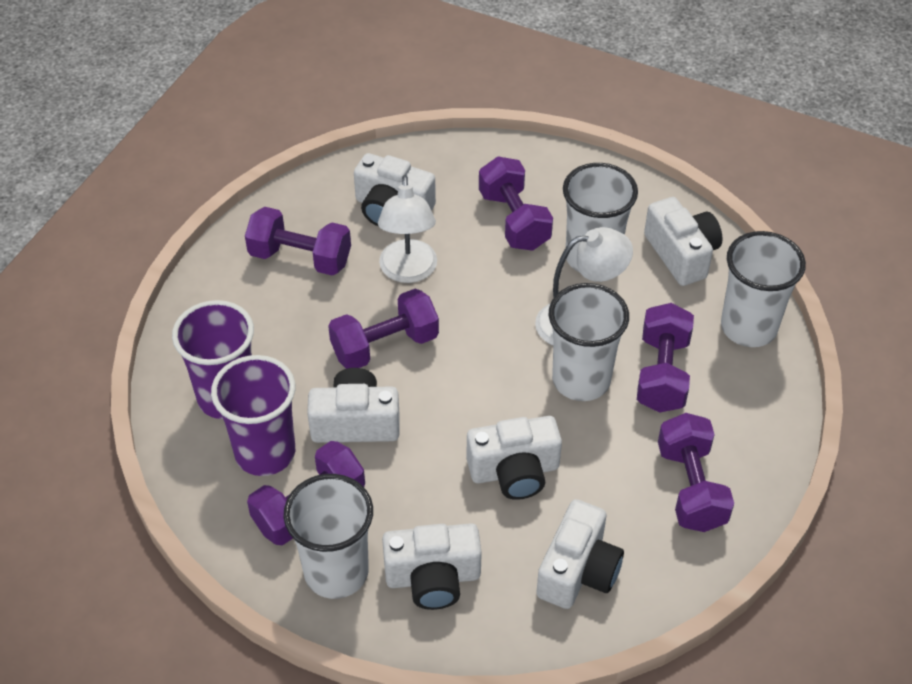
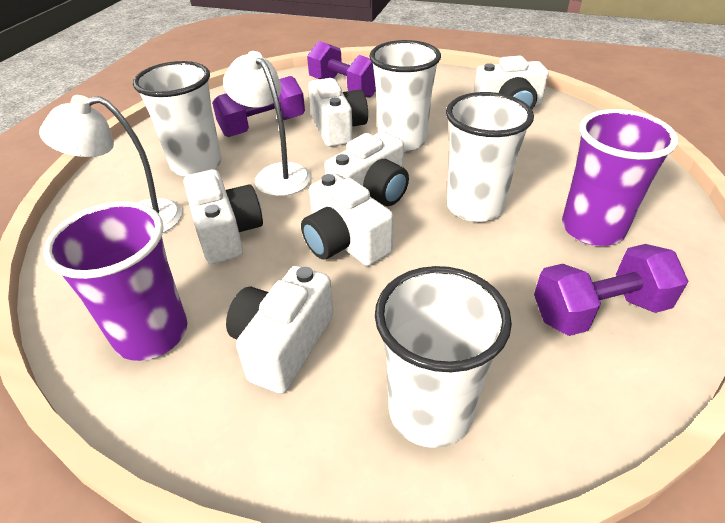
purple dumbbell: 6 -> 3

